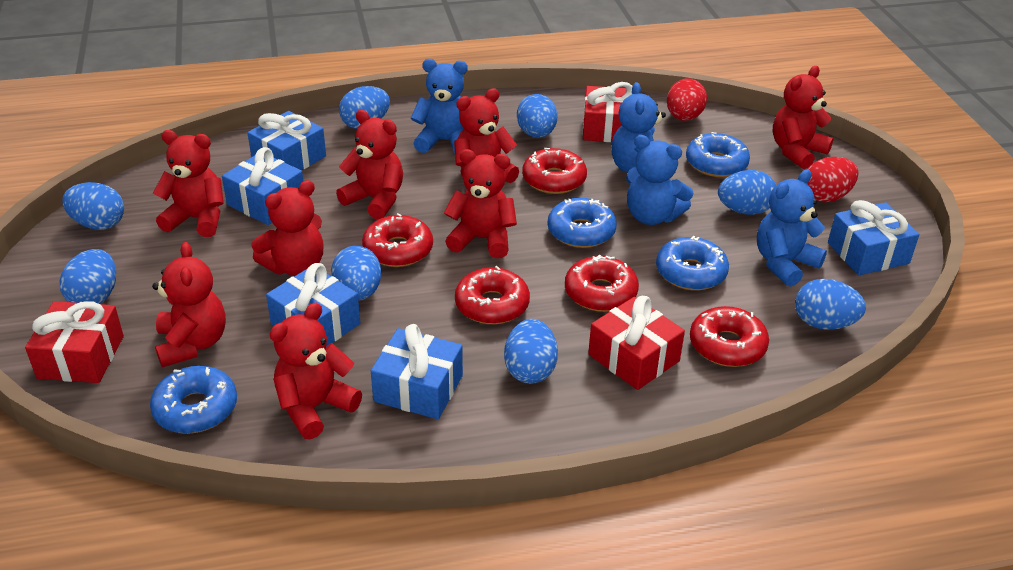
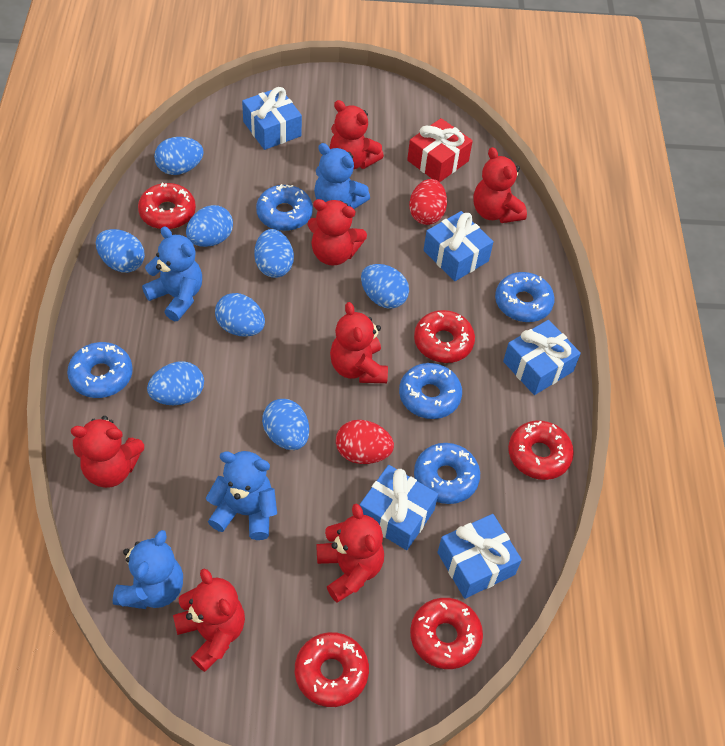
blue donut: 4 -> 5
red gift: 3 -> 1
red teddy bear: 8 -> 7

